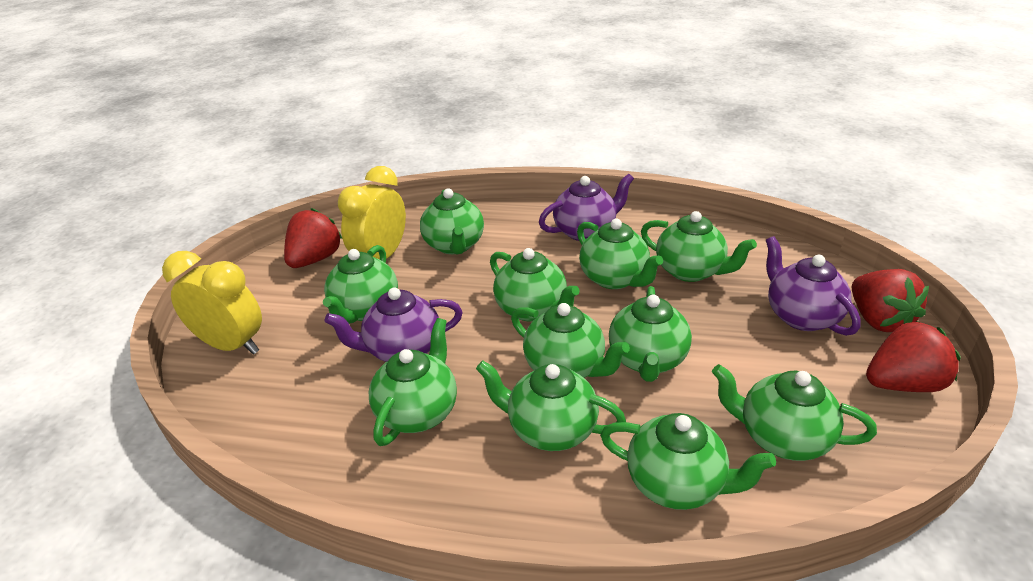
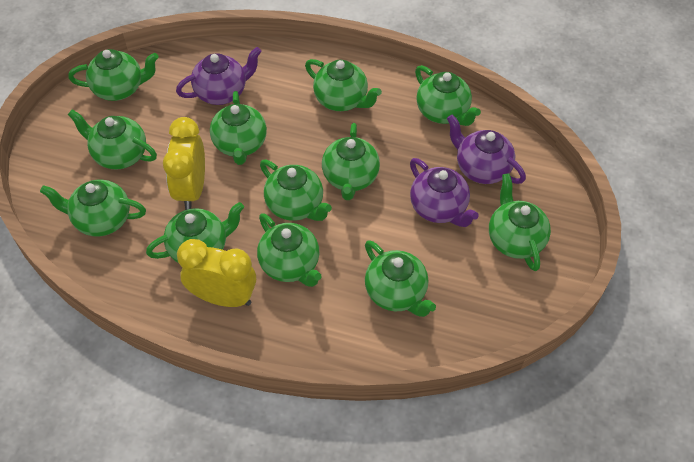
green teapot: 11 -> 12
red strawberry: 3 -> 0

